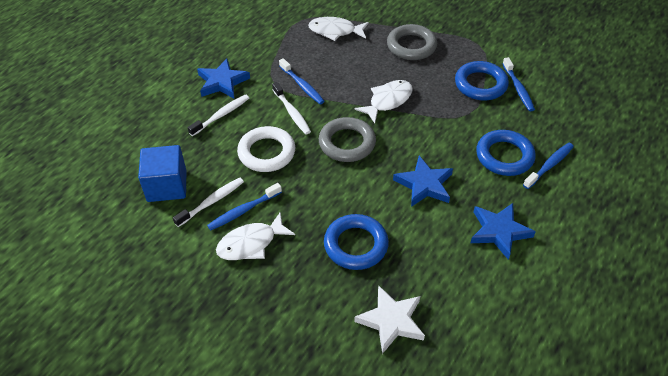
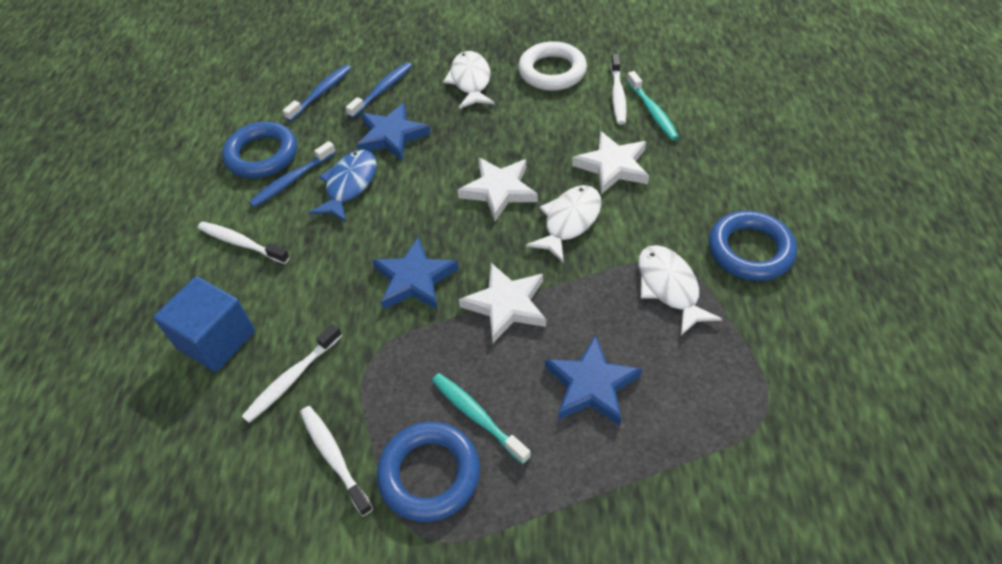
blue fish: 0 -> 1
blue toothbrush: 4 -> 3
grey ring: 2 -> 0
turquoise toothbrush: 0 -> 2
white star: 1 -> 3
white toothbrush: 3 -> 4

